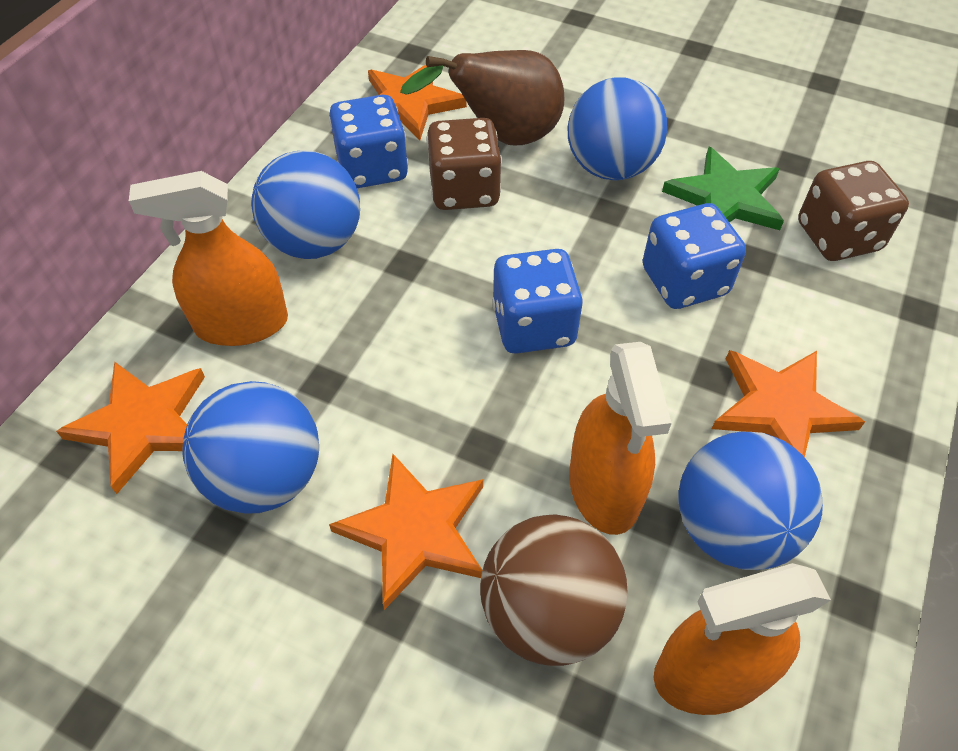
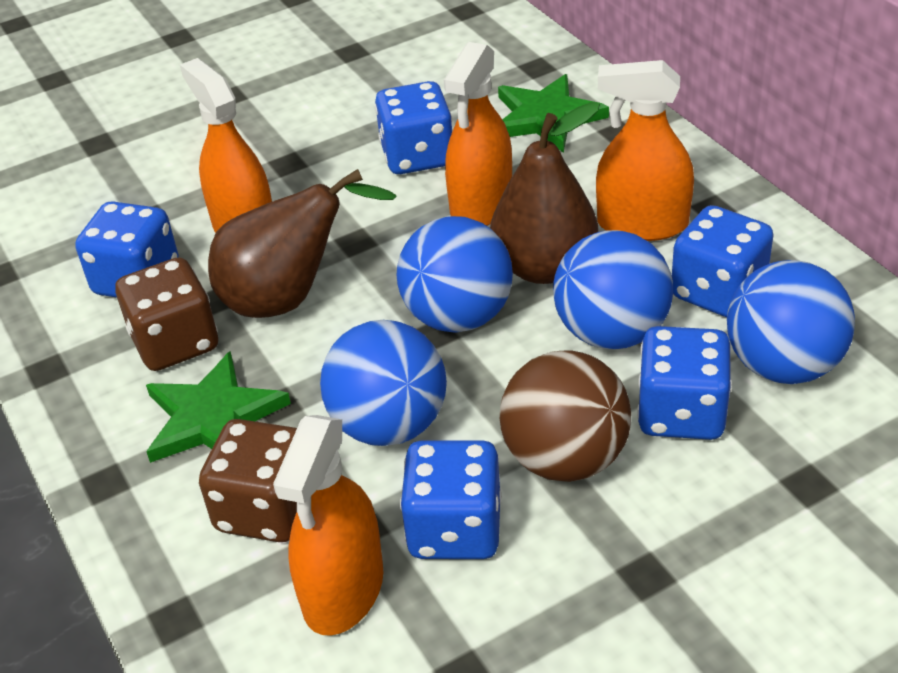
blue dice: 3 -> 5
brown pear: 1 -> 2
green star: 1 -> 2
orange spray bottle: 3 -> 4
orange star: 4 -> 0

